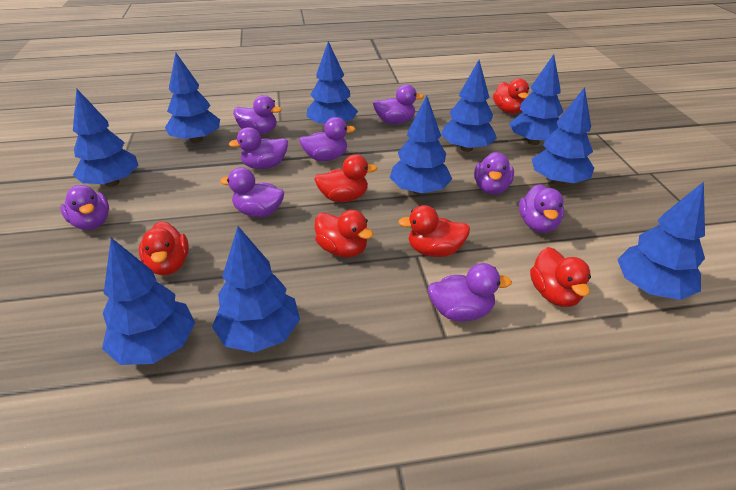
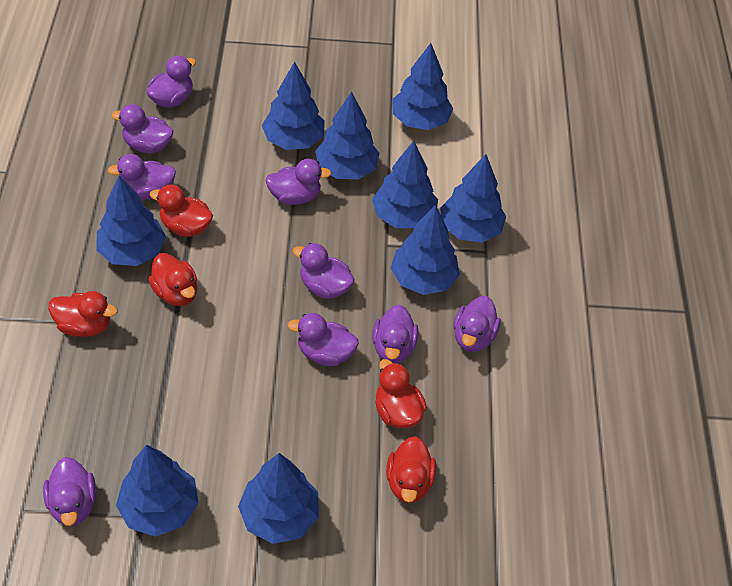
blue tree: 10 -> 9
red duck: 6 -> 5

